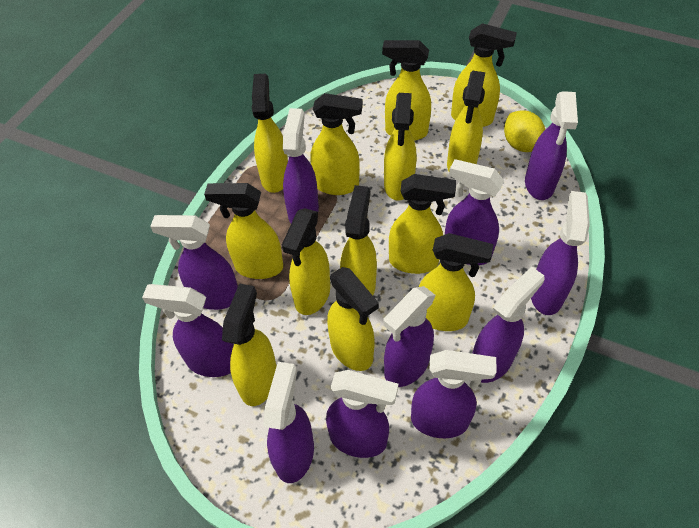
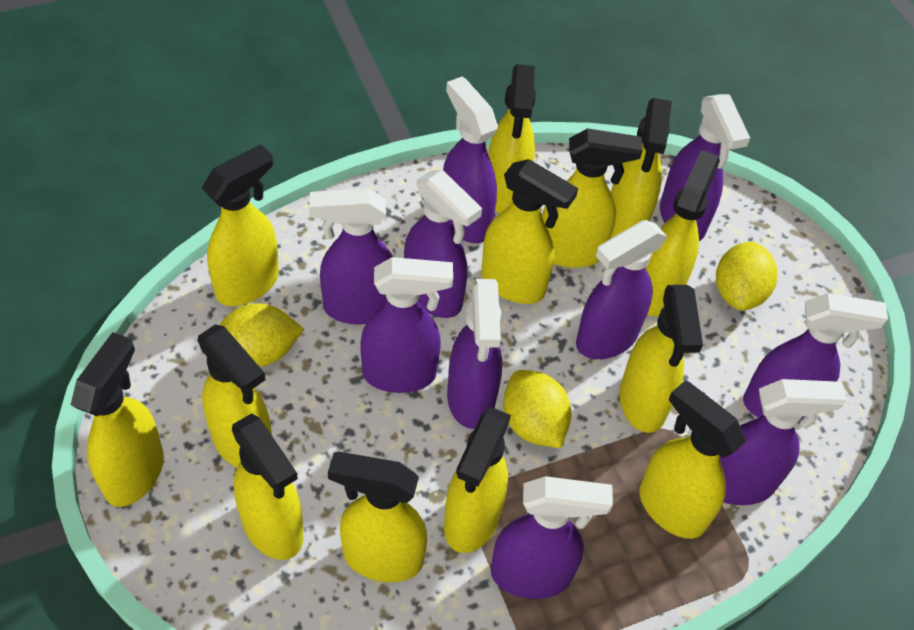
purple spray bottle: 11 -> 10
yellow lemon: 1 -> 3

